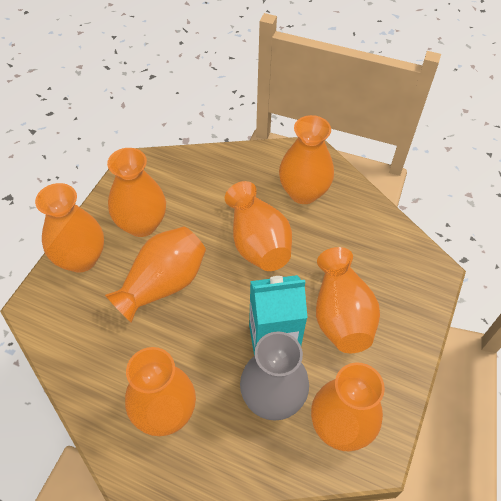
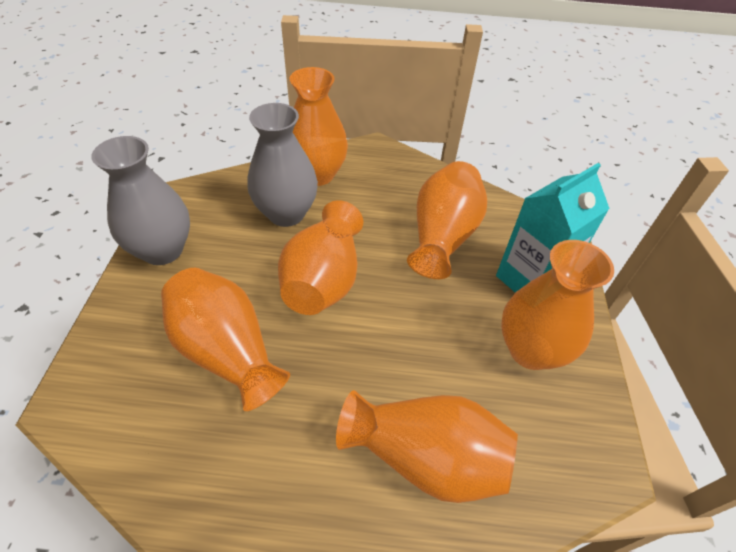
grey vase: 1 -> 2
orange vase: 8 -> 6

